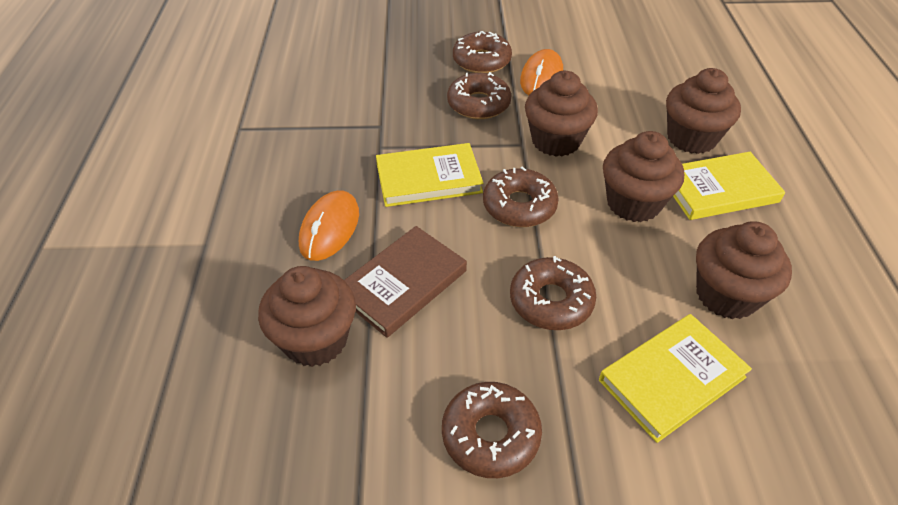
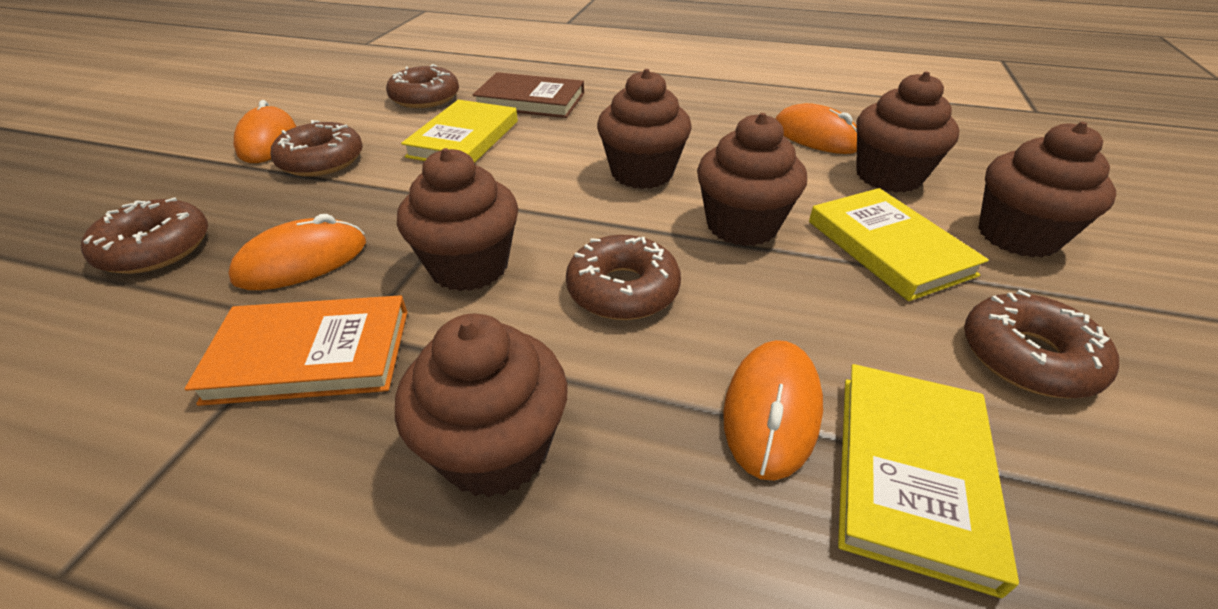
brown cupcake: 5 -> 6
orange book: 0 -> 1
orange mouse: 2 -> 4

